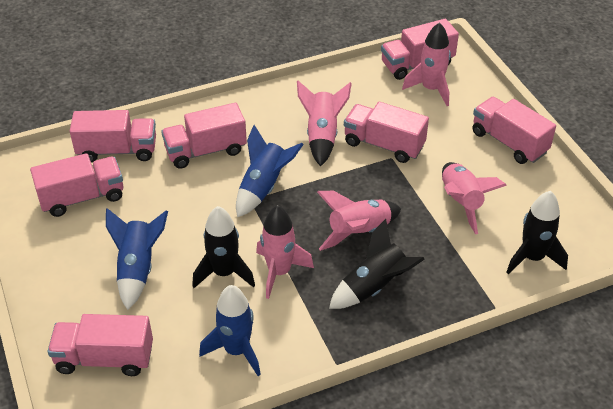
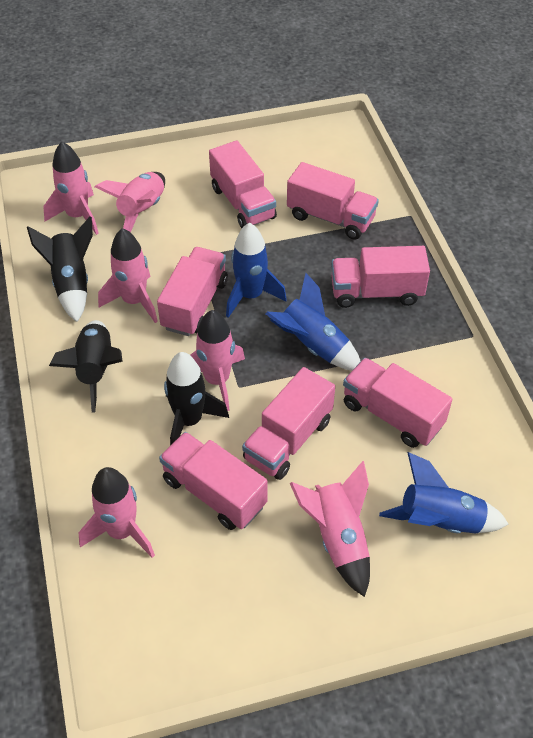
pink rocket: 5 -> 6

